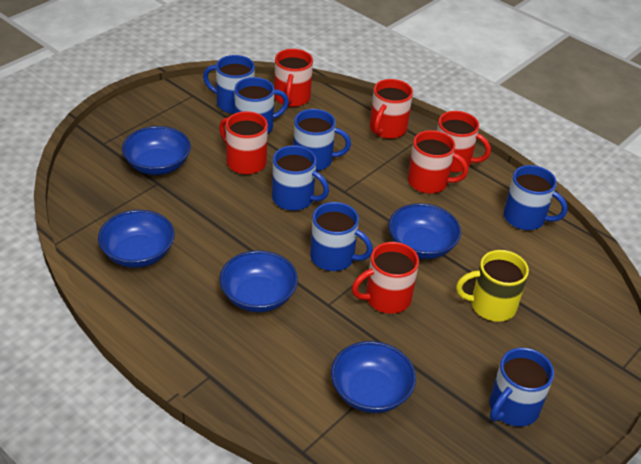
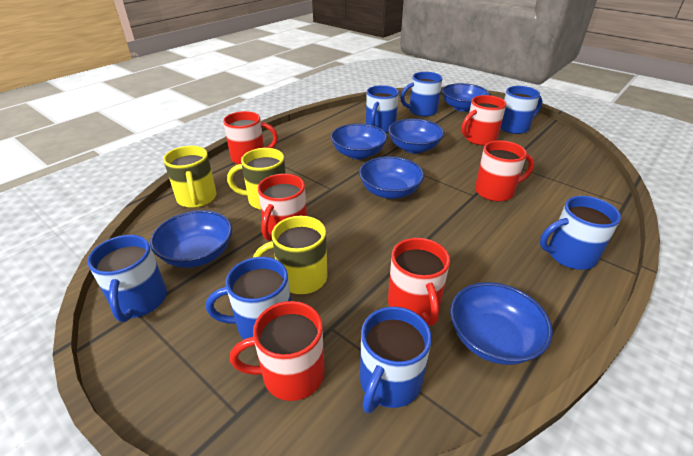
blue bowl: 5 -> 6
yellow mug: 1 -> 3

